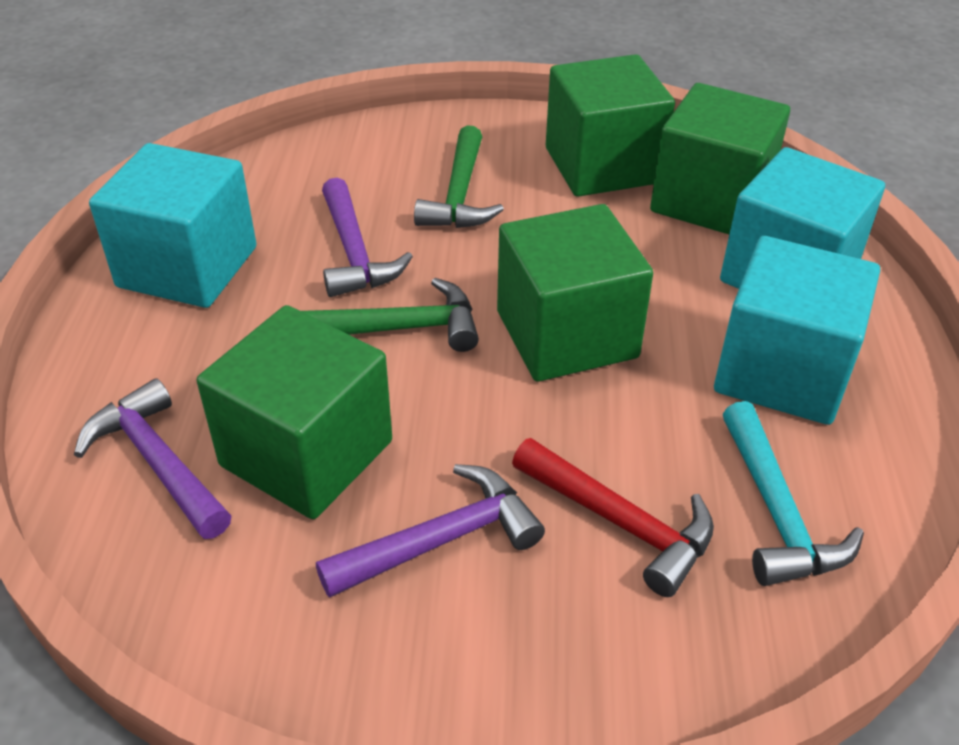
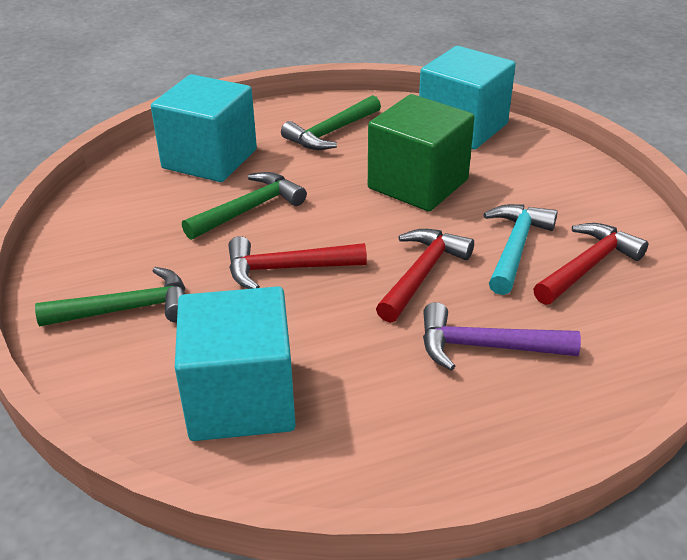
green cube: 4 -> 1
green hammer: 2 -> 3
purple hammer: 3 -> 1
red hammer: 1 -> 3

